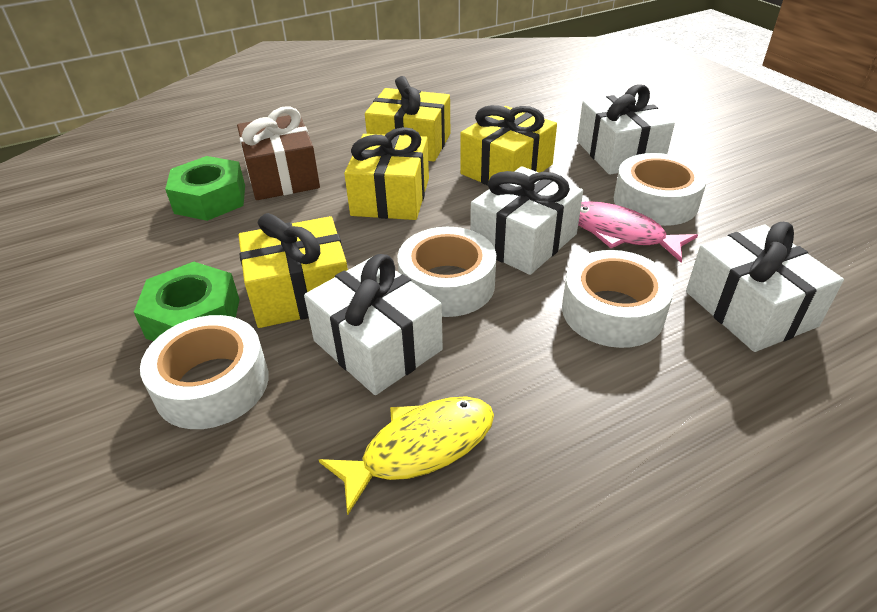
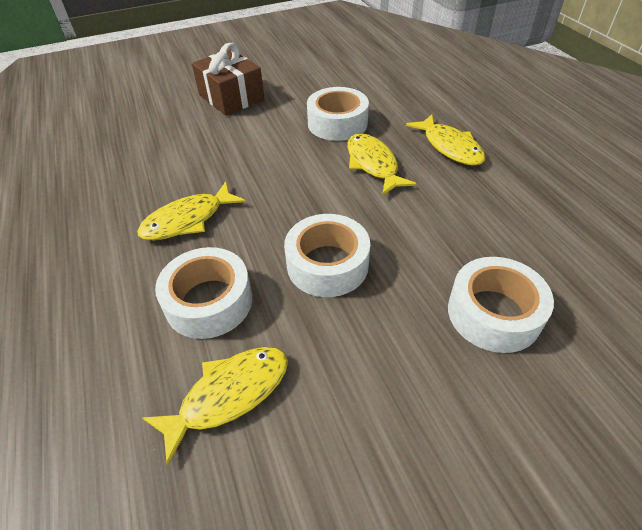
green nut: 2 -> 0
pink fish: 1 -> 0
white gift: 4 -> 0
yellow fish: 1 -> 4
yellow gift: 4 -> 0

